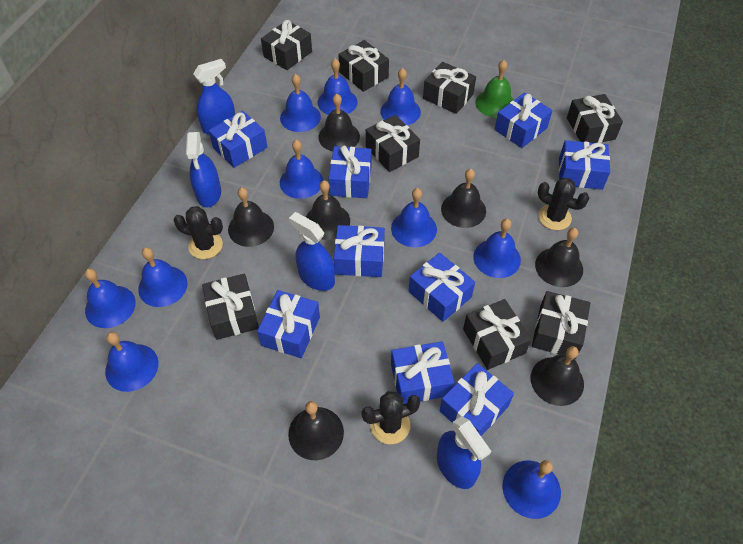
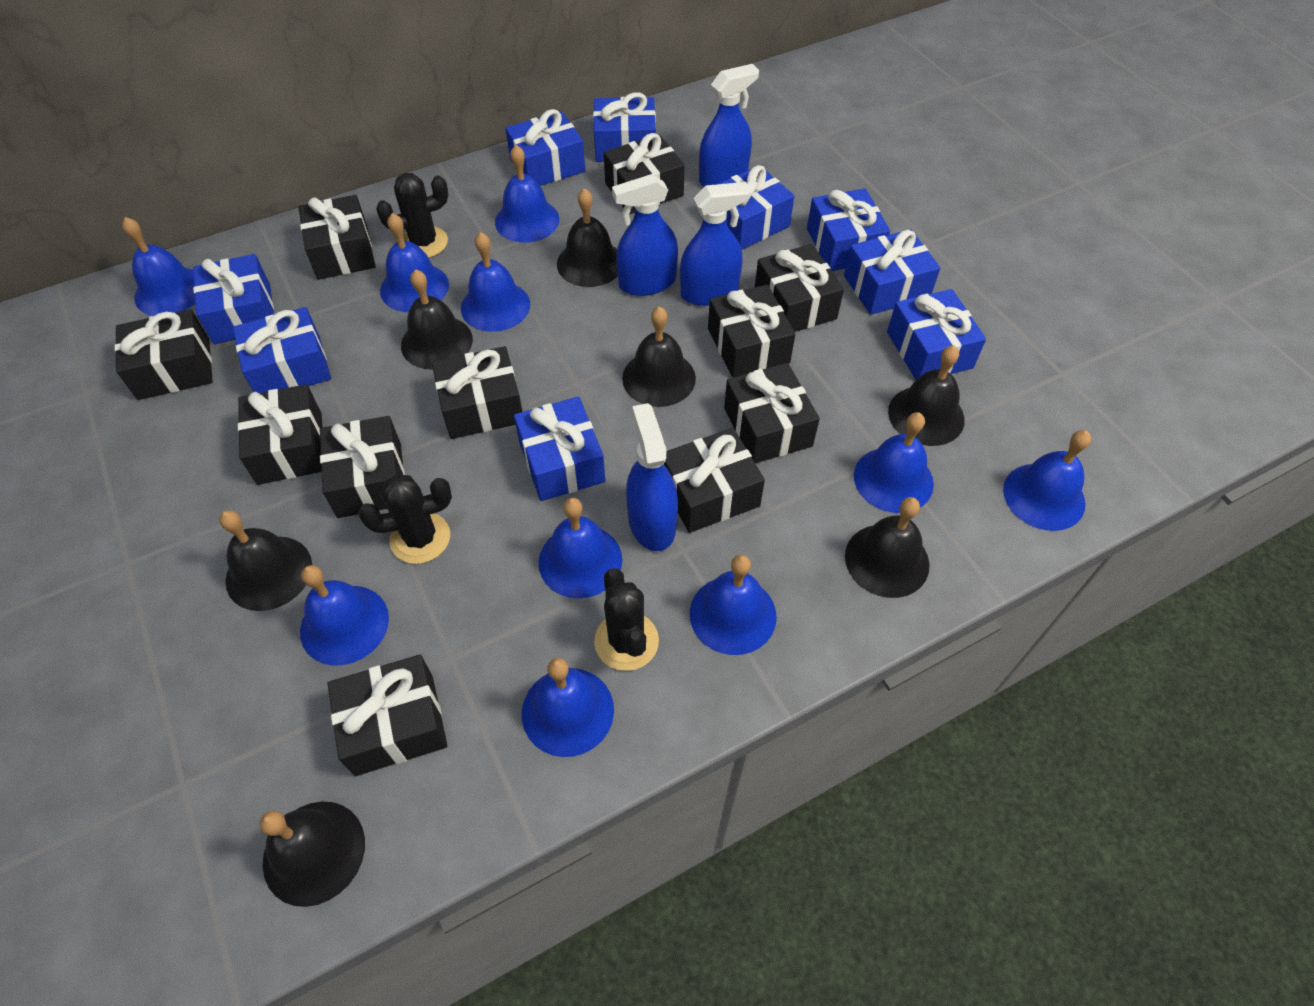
black gift: 8 -> 11
green bell: 1 -> 0

